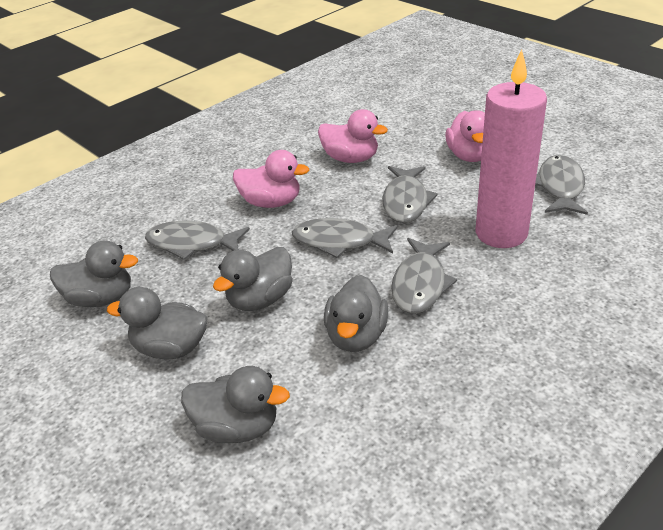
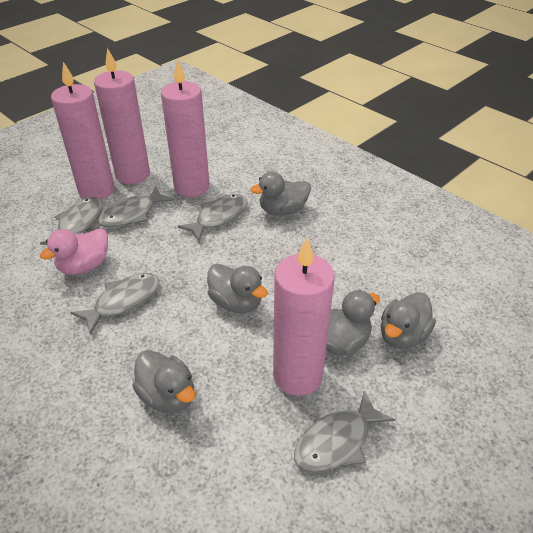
pink candle: 1 -> 4
pink duck: 3 -> 1

